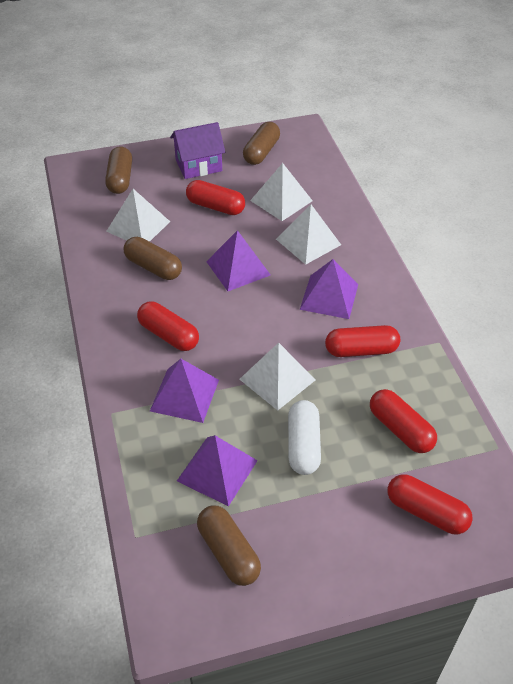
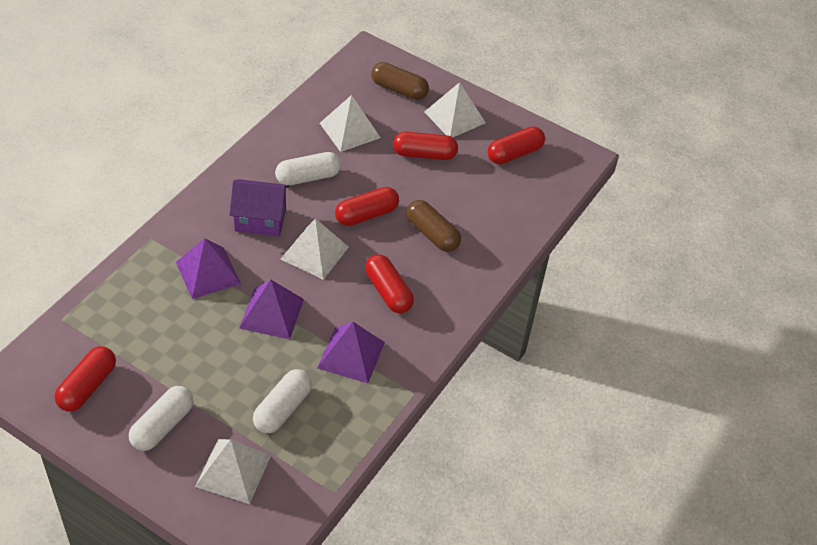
brown capsule: 4 -> 2
purple pyramid: 4 -> 3
white capsule: 1 -> 3

